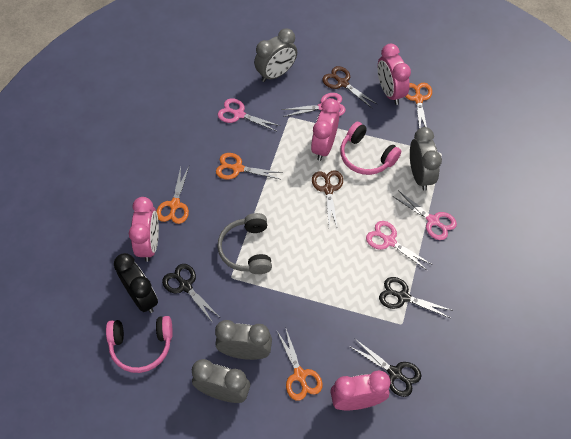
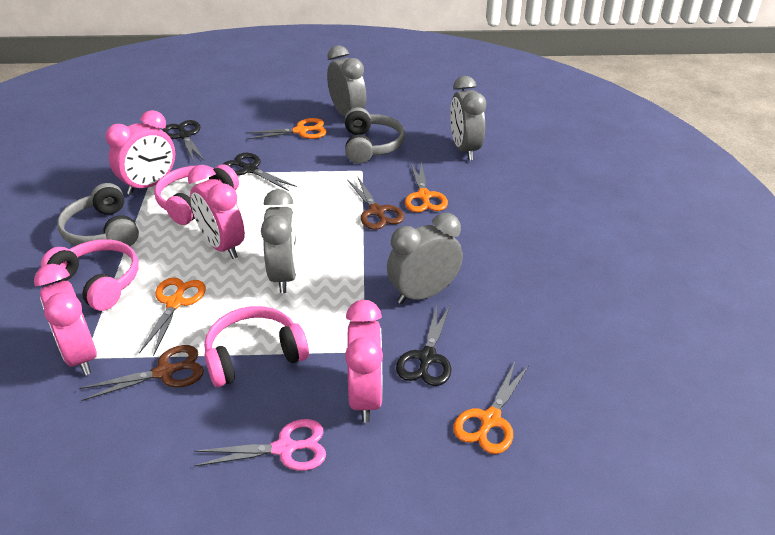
black clock: 1 -> 0
grey headphones: 1 -> 2
pink headphones: 2 -> 3
pink scissors: 4 -> 1

